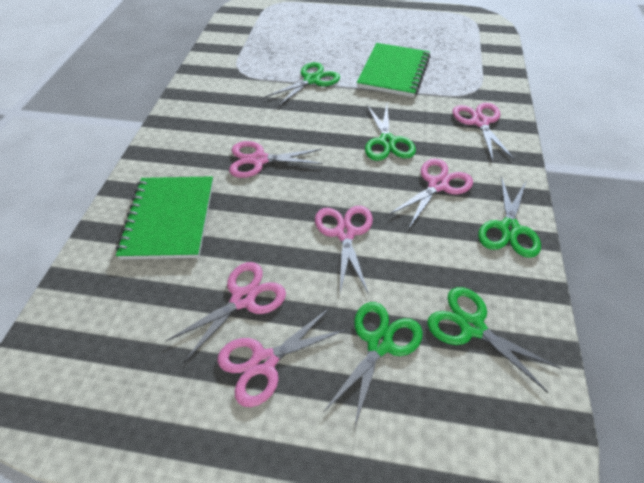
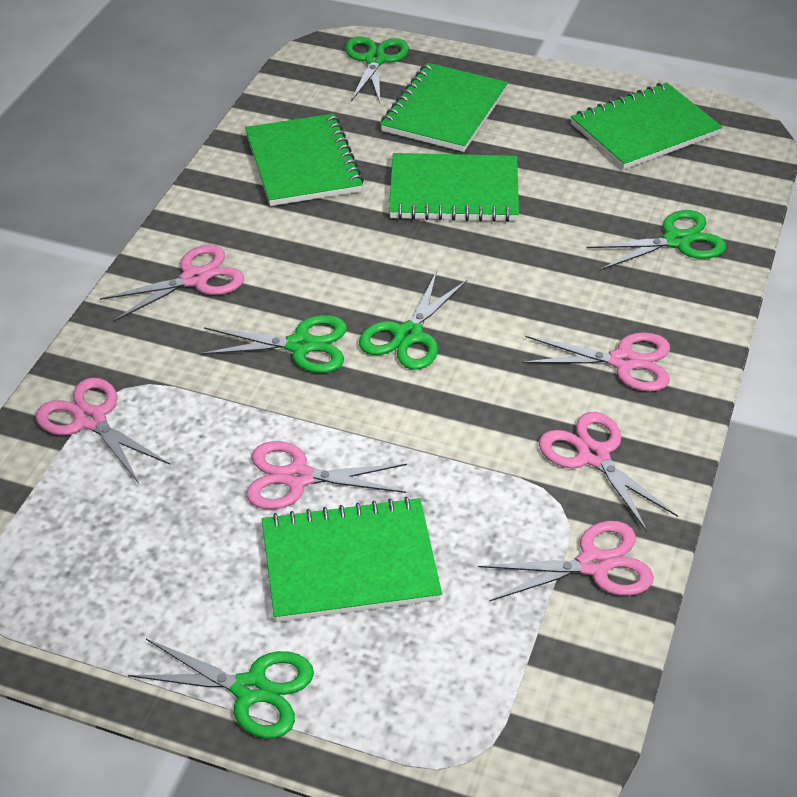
green notebook: 2 -> 5

